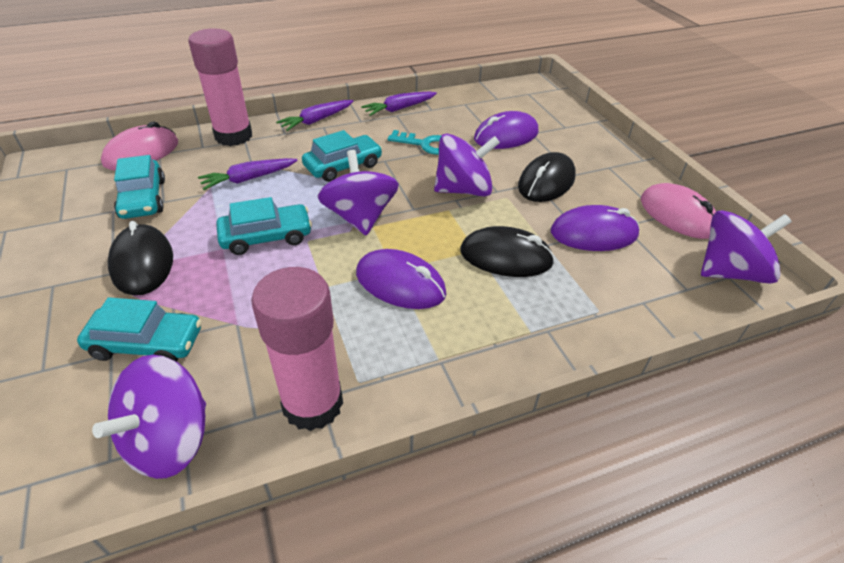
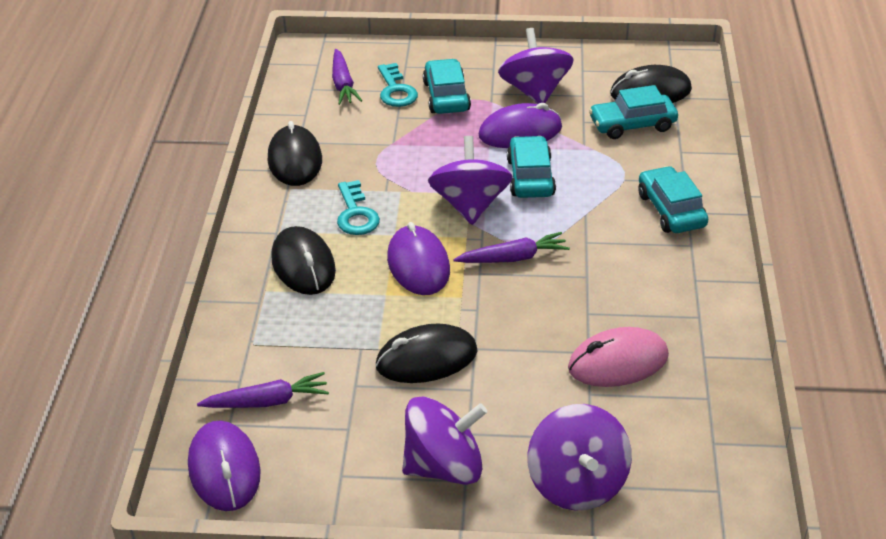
black mouse: 3 -> 4
pink glue stick: 2 -> 0
pink mouse: 2 -> 1
turquoise key: 1 -> 2

